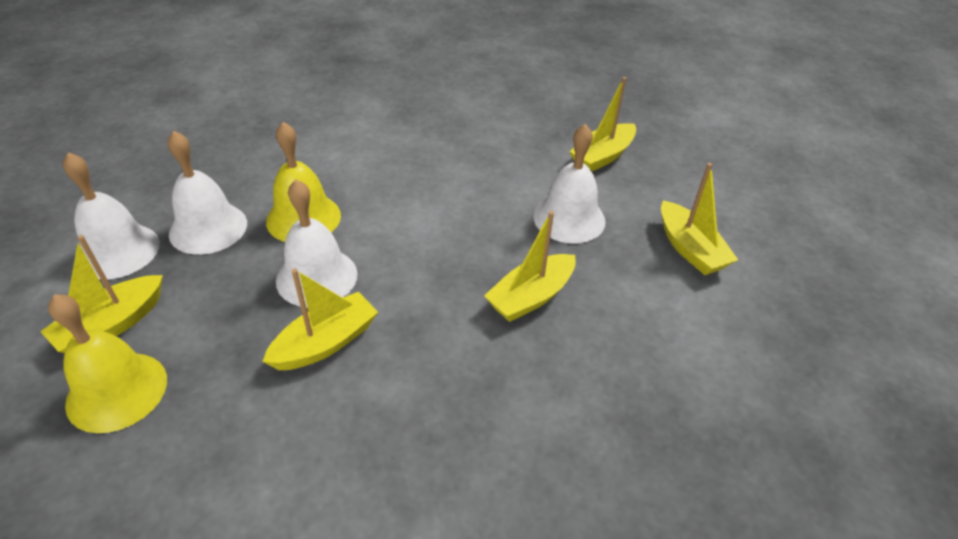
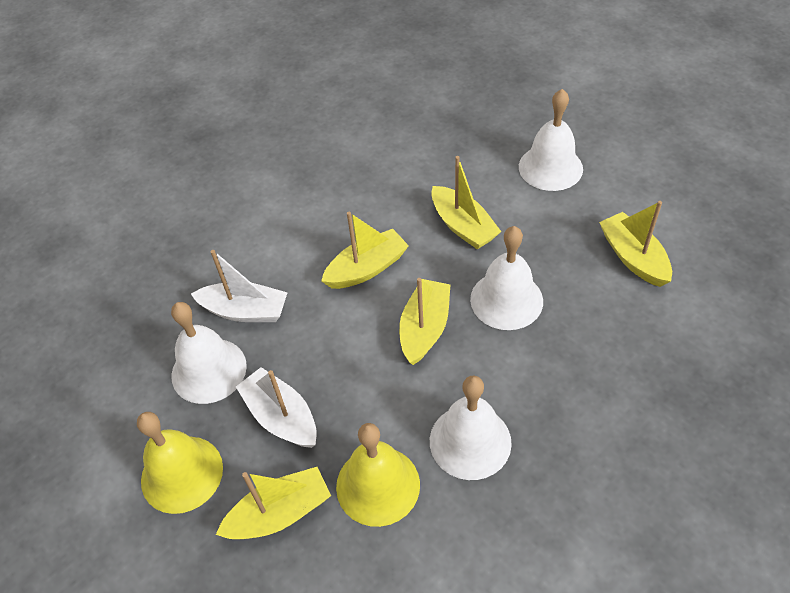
white boat: 0 -> 2

